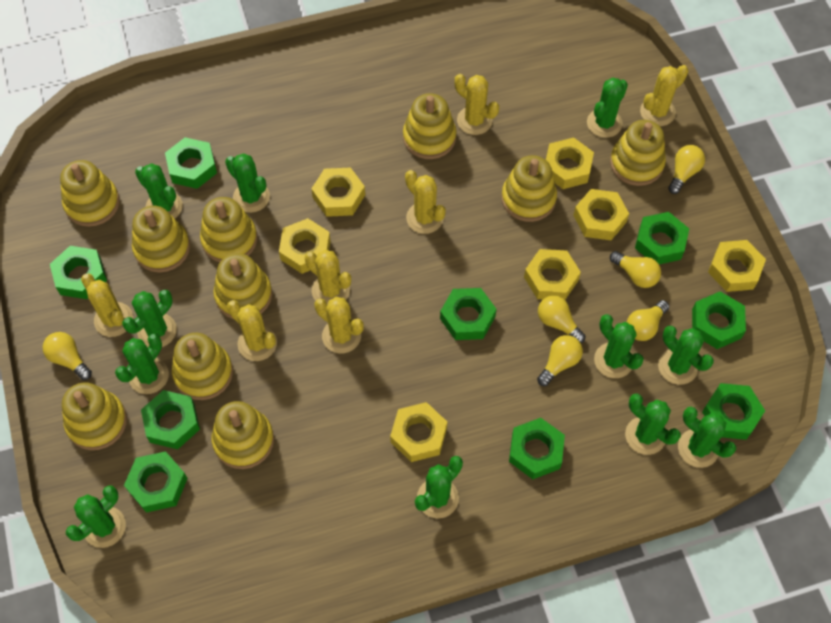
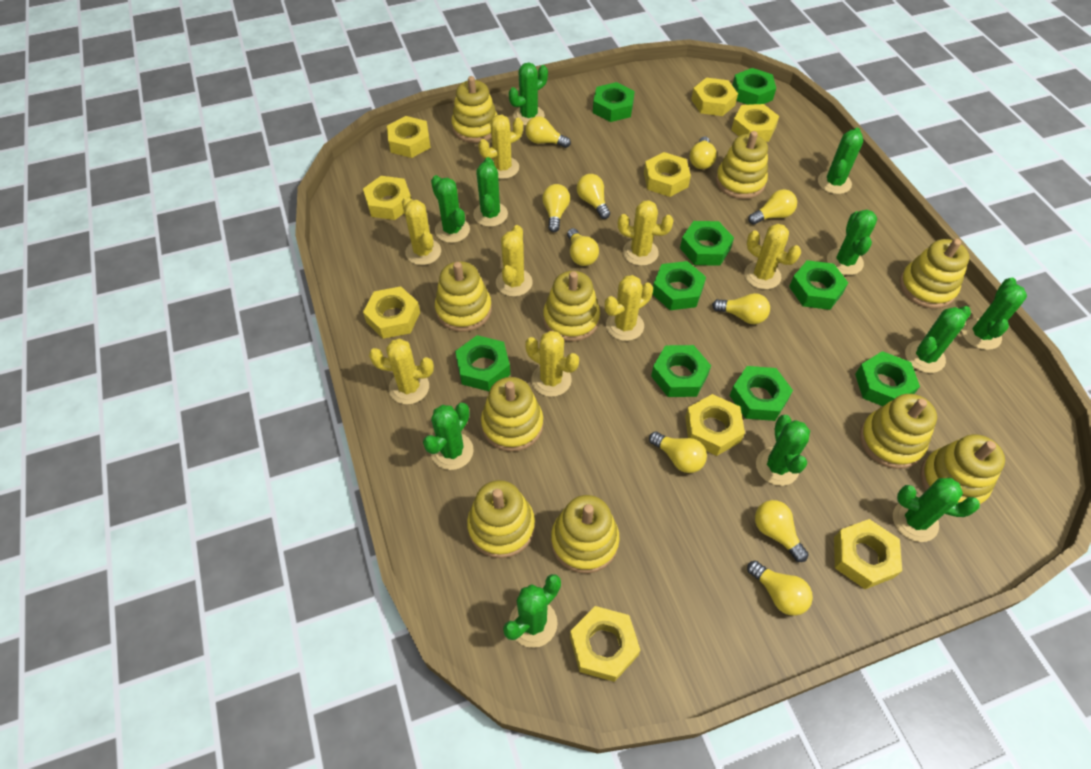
yellow cactus: 7 -> 8
yellow light bulb: 6 -> 10
yellow nut: 7 -> 9

